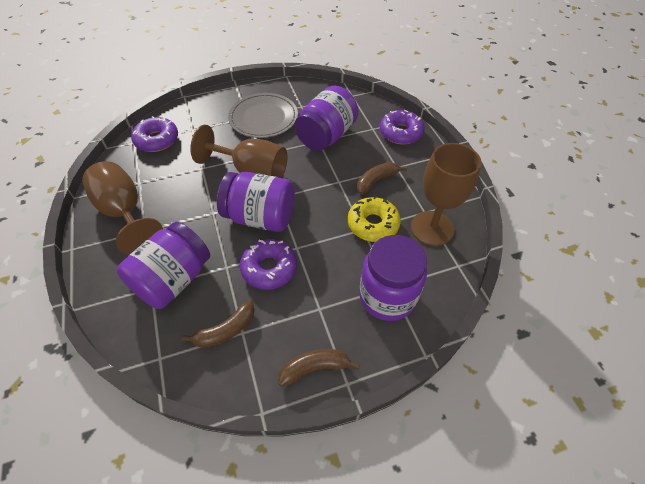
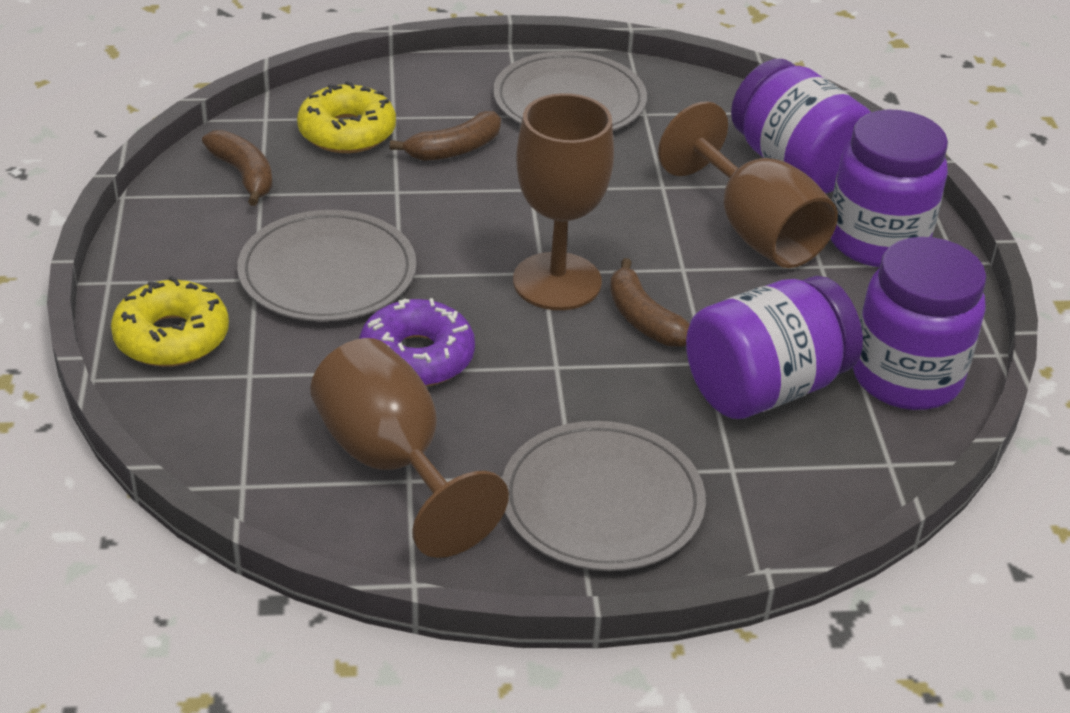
grey plate: 1 -> 3
purple donut: 3 -> 1
yellow donut: 1 -> 2

